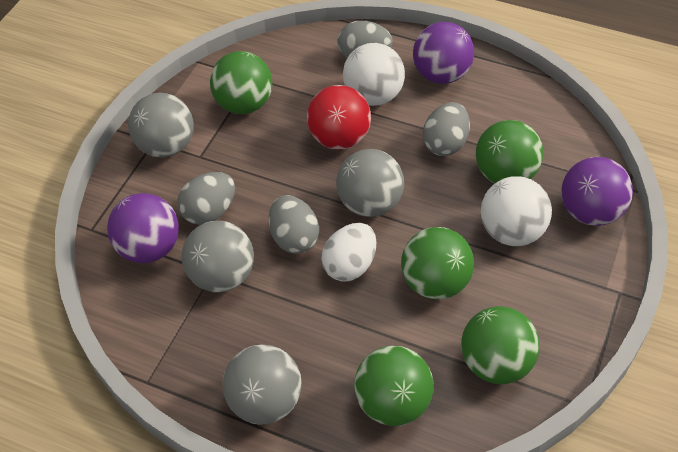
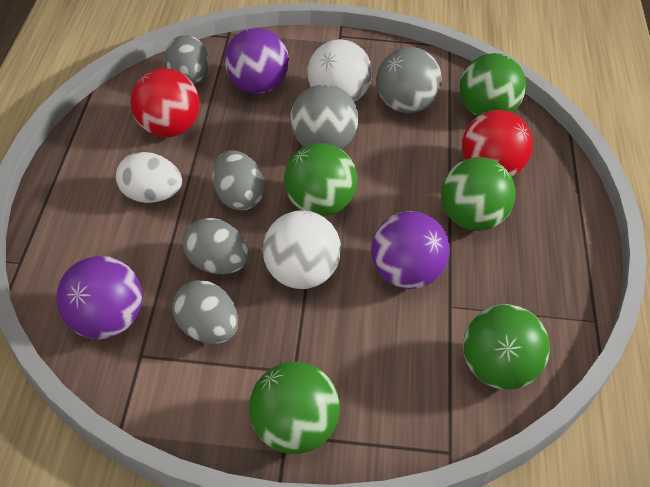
grey ball: 4 -> 2
red ball: 1 -> 2

